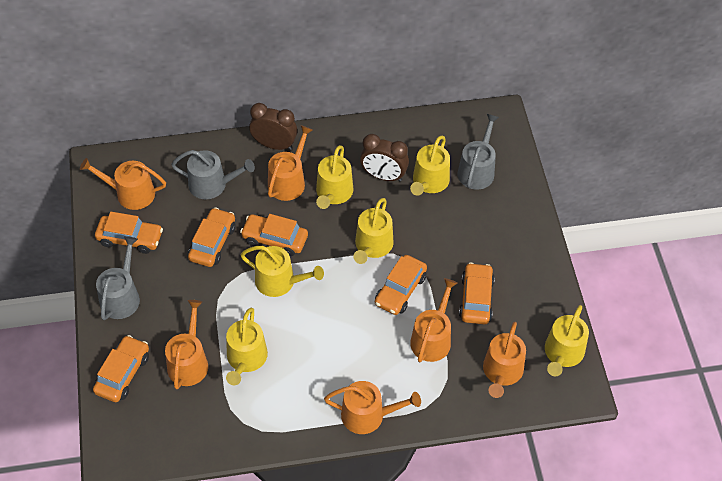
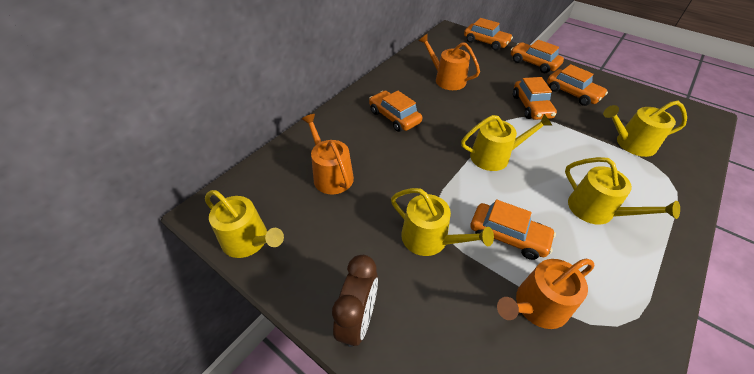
brown clock: 2 -> 1
grey watering can: 3 -> 0
orange watering can: 6 -> 3
yellow watering can: 6 -> 5

